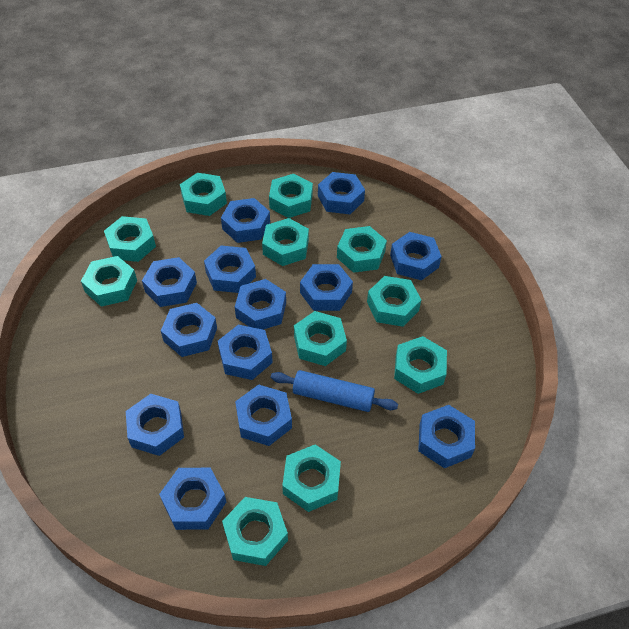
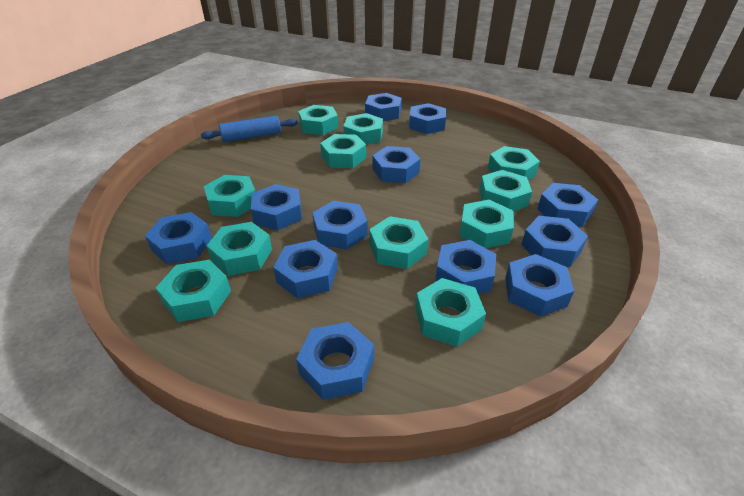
blue nut: 13 -> 12

